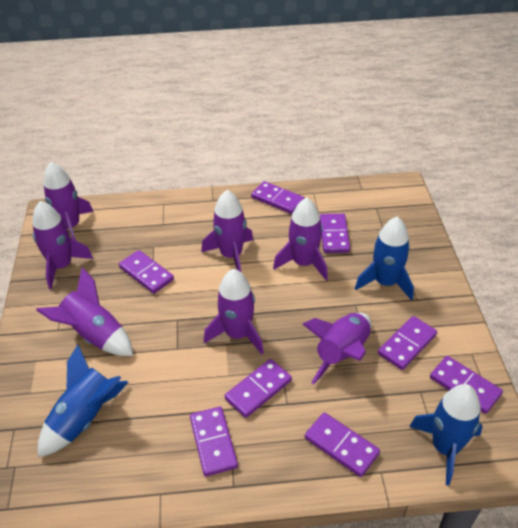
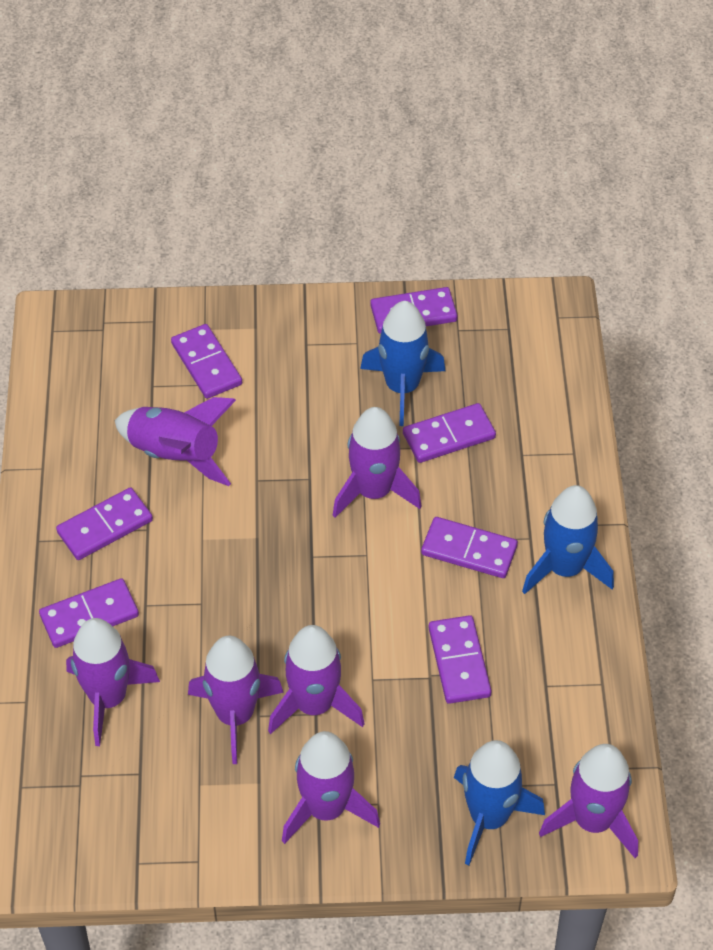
purple domino: 8 -> 7

